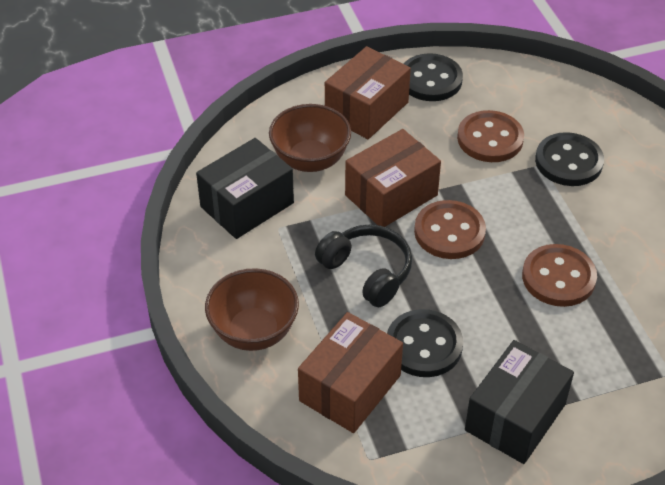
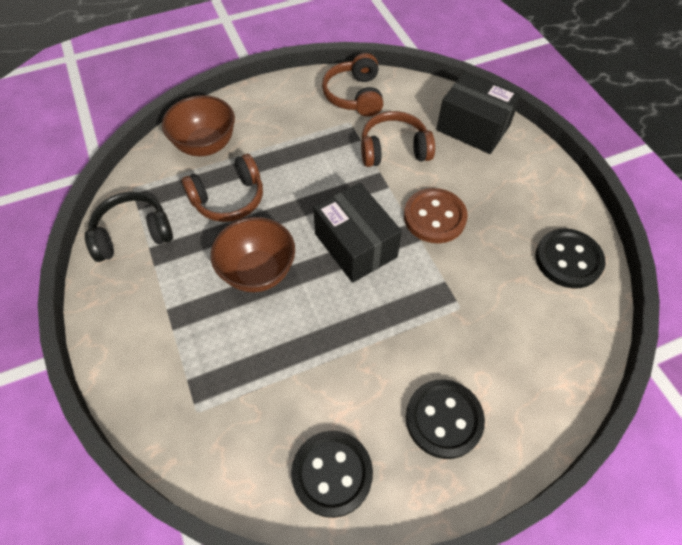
brown box: 3 -> 0
brown button: 3 -> 1
brown headphones: 0 -> 3

